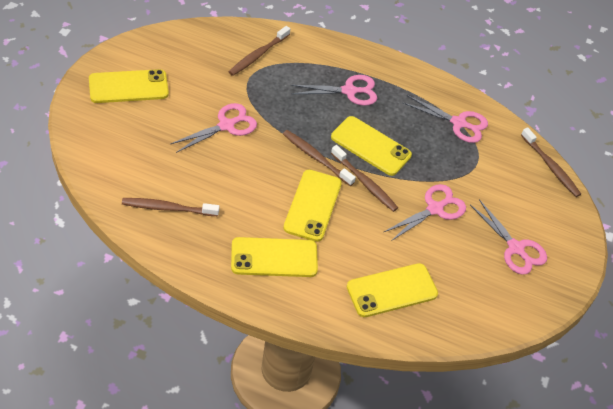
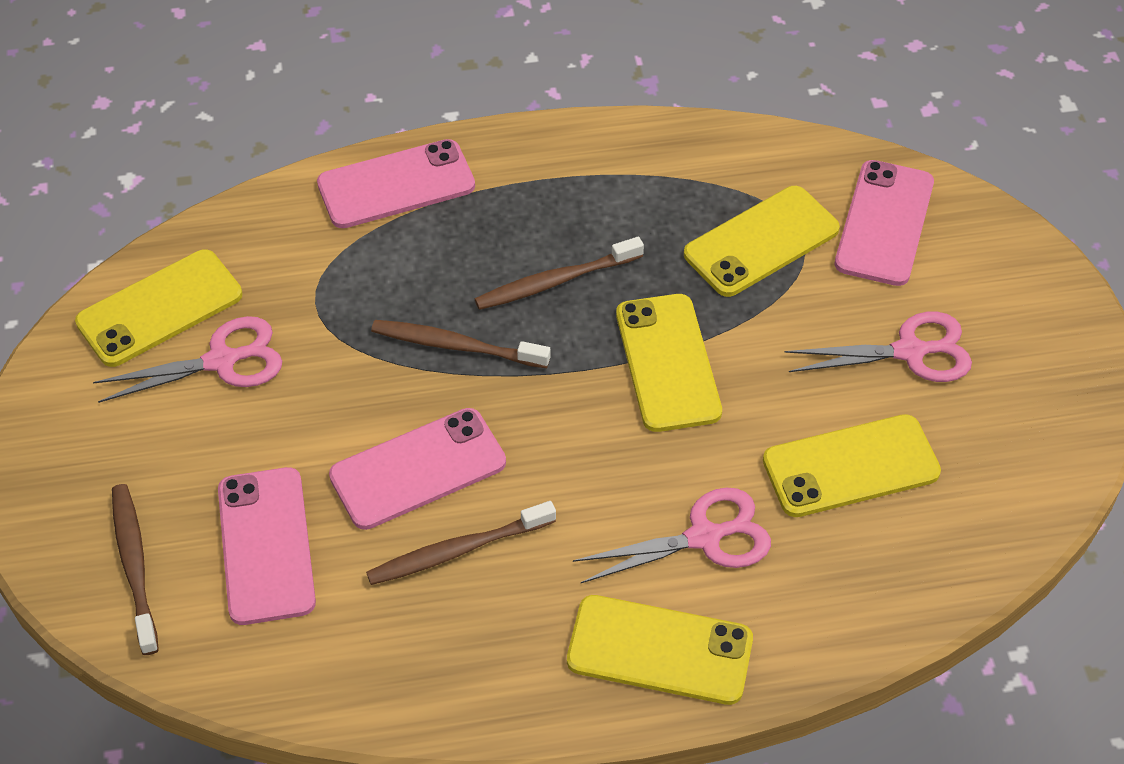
brown toothbrush: 5 -> 4
pink phone: 0 -> 4
pink scissors: 5 -> 3

